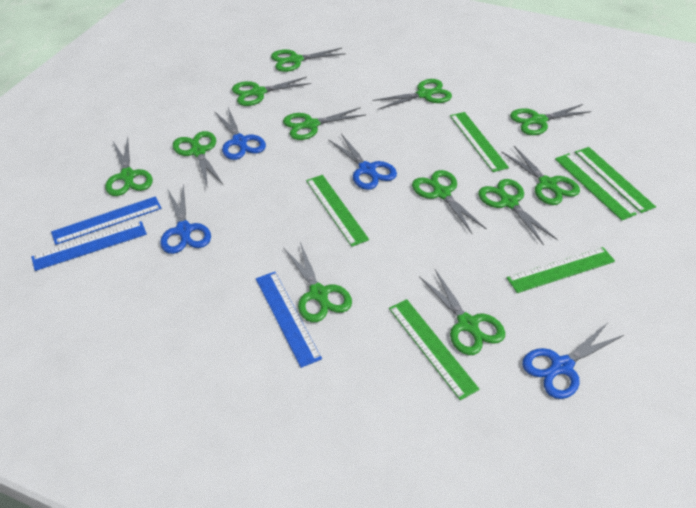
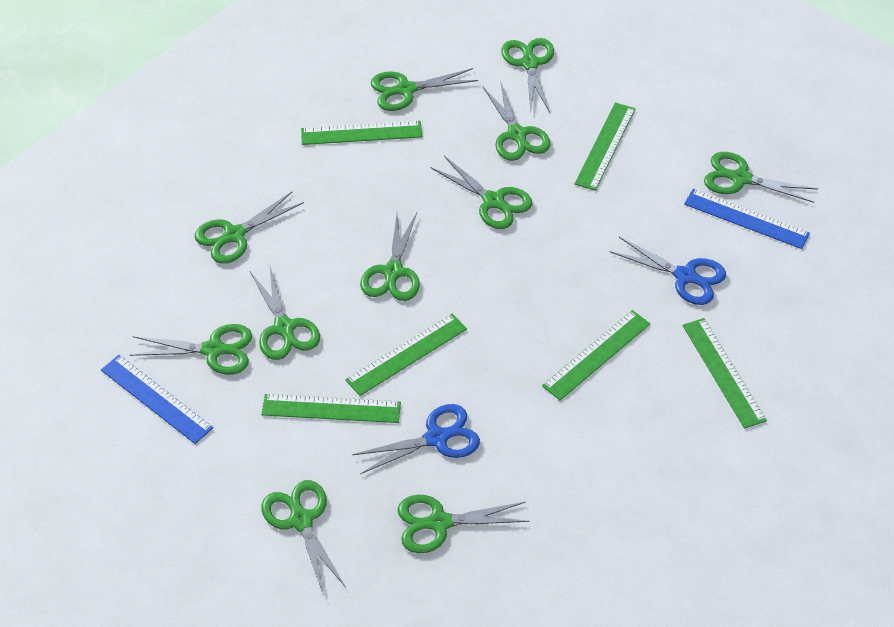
blue ruler: 3 -> 2
blue scissors: 4 -> 2
green scissors: 12 -> 11

